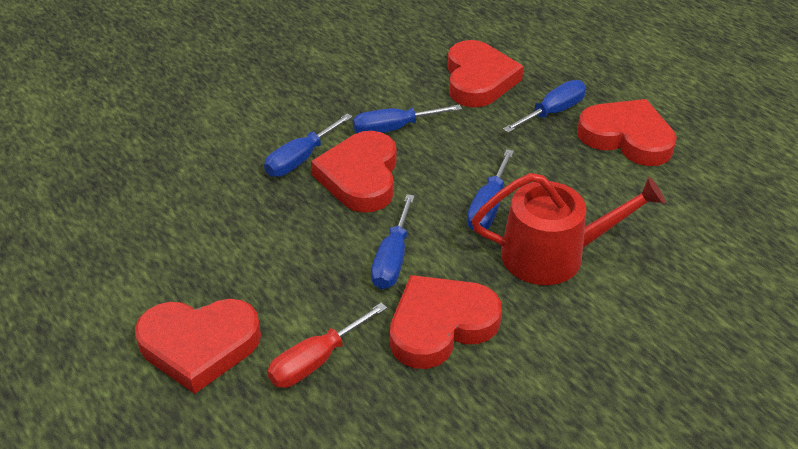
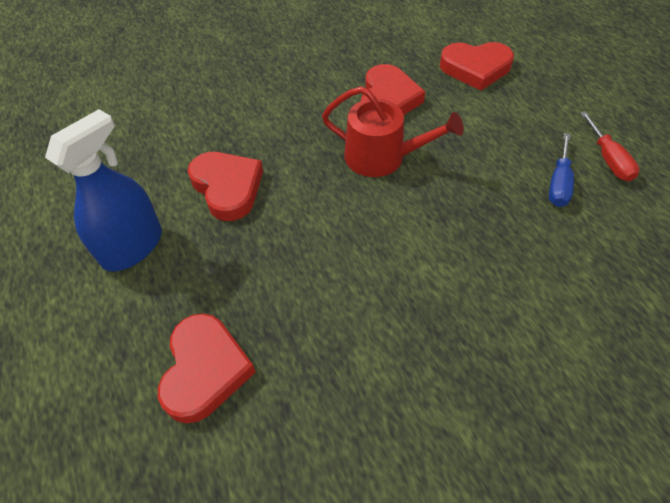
blue screwdriver: 5 -> 1
blue spray bottle: 0 -> 1
red heart: 5 -> 4

